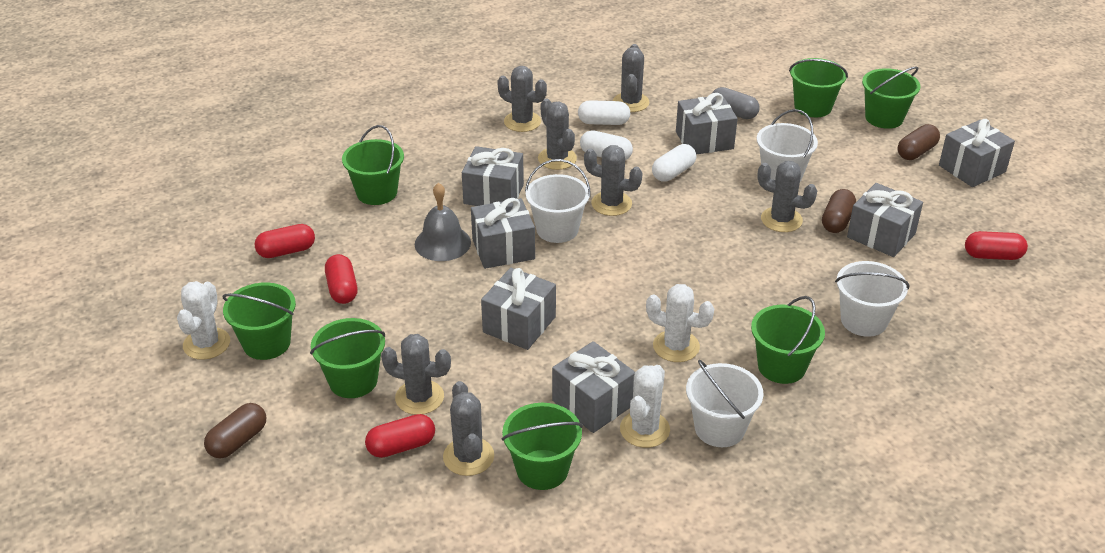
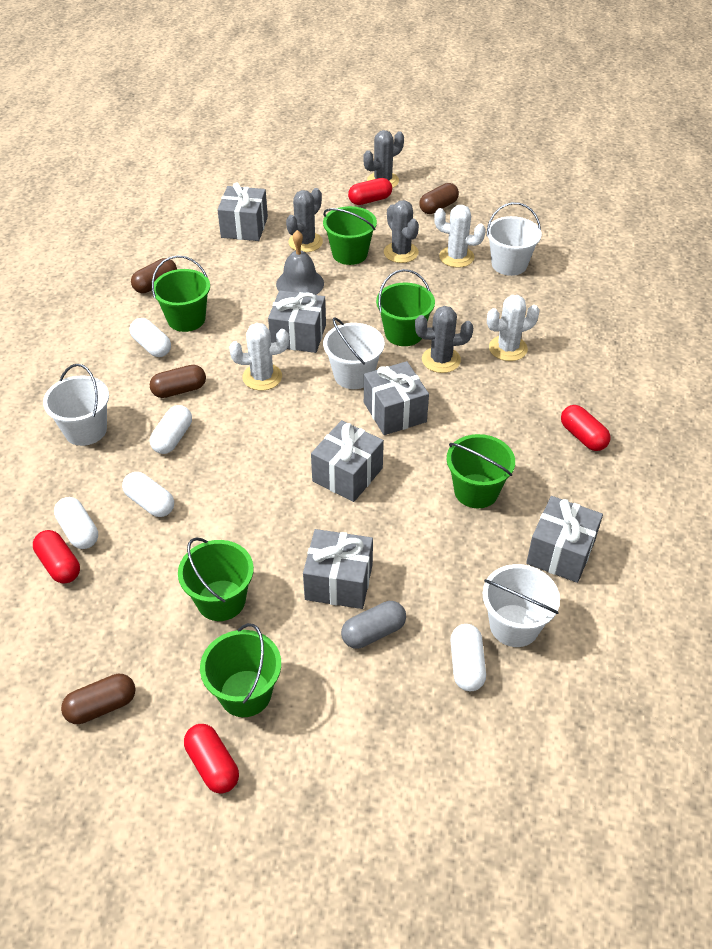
brown capsule: 3 -> 4
green bucket: 7 -> 6
grey cactus: 7 -> 4
grey gift: 7 -> 6
white capsule: 3 -> 5

